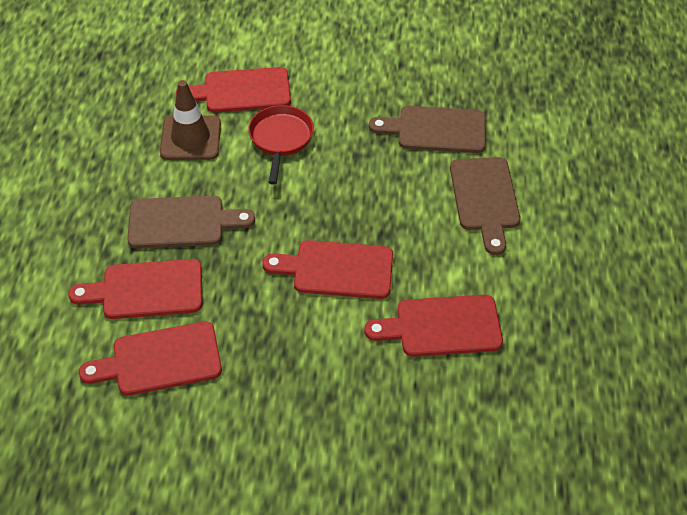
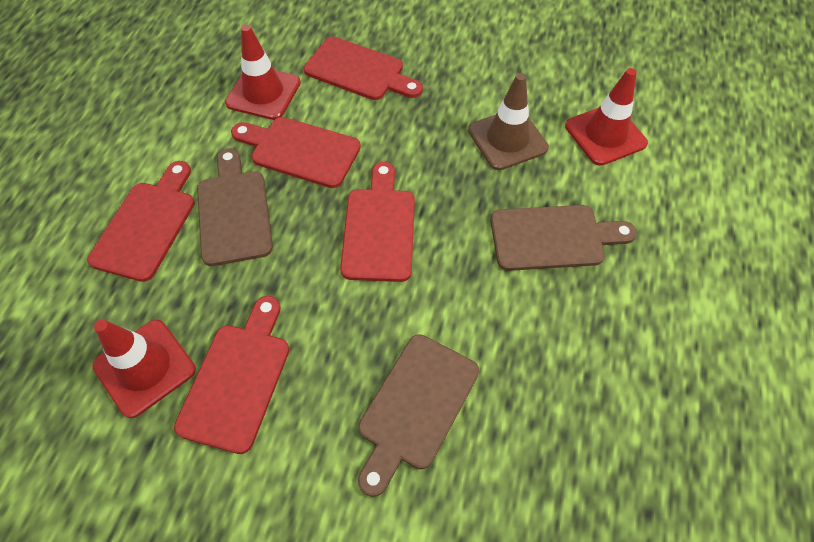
red pan: 1 -> 0
red traffic cone: 0 -> 3

